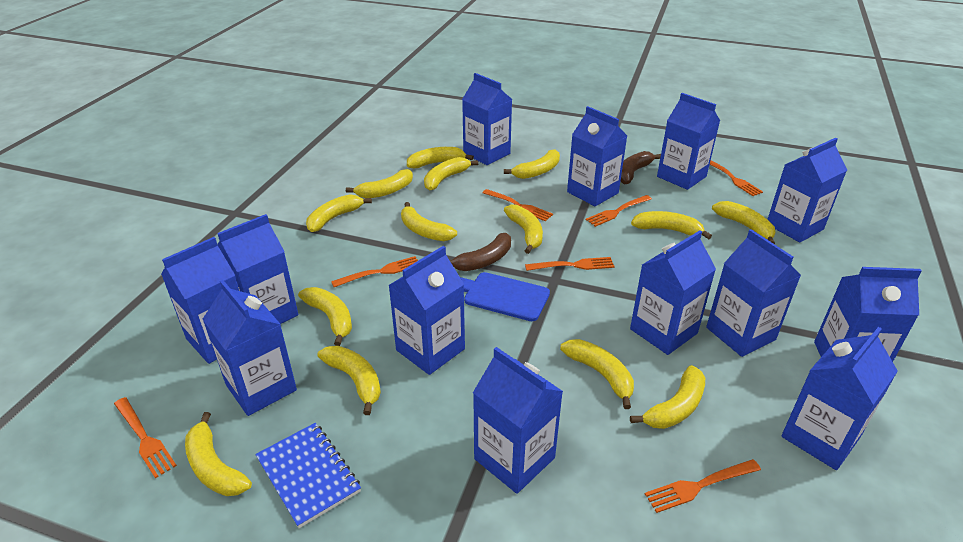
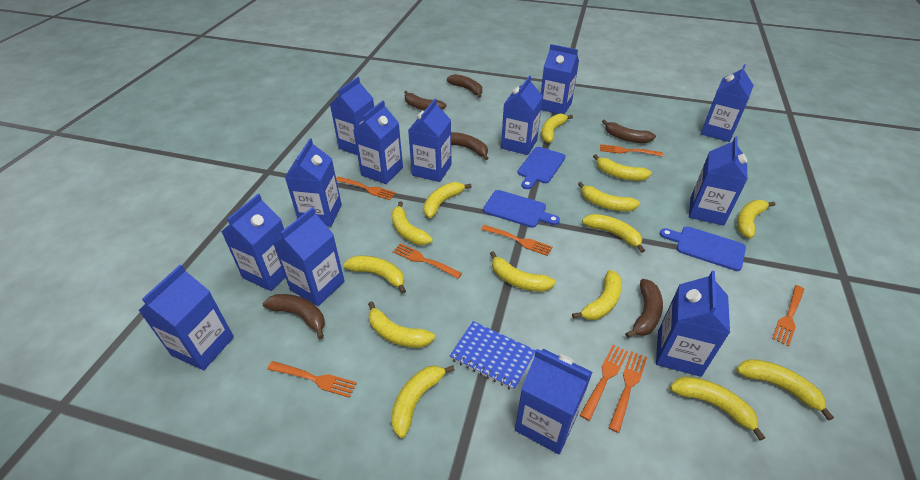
blue cutting board: 1 -> 3
brown banana: 2 -> 6
orange fork: 7 -> 8

